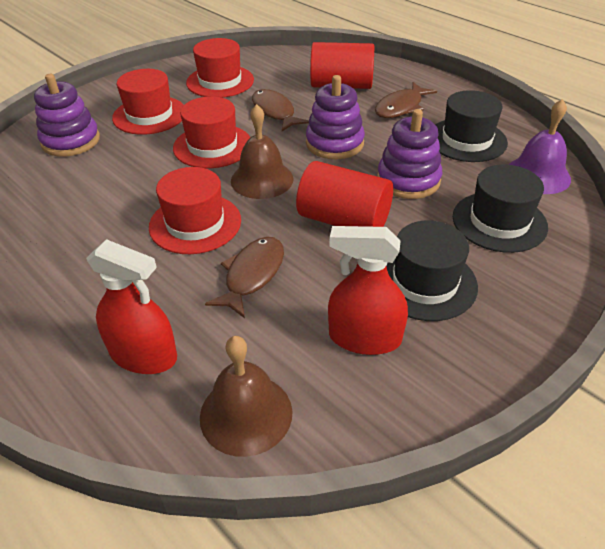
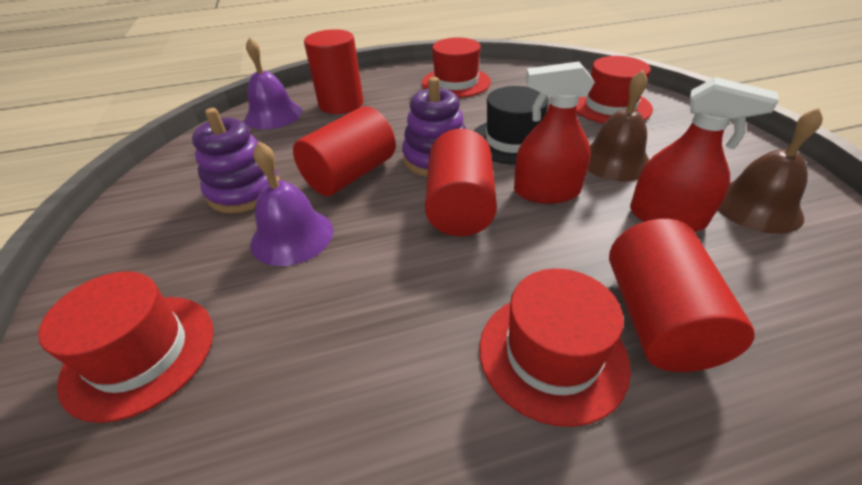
black hat: 3 -> 1
brown fish: 3 -> 0
purple bell: 1 -> 2
purple stacking toy: 3 -> 2
red cylinder: 2 -> 4

